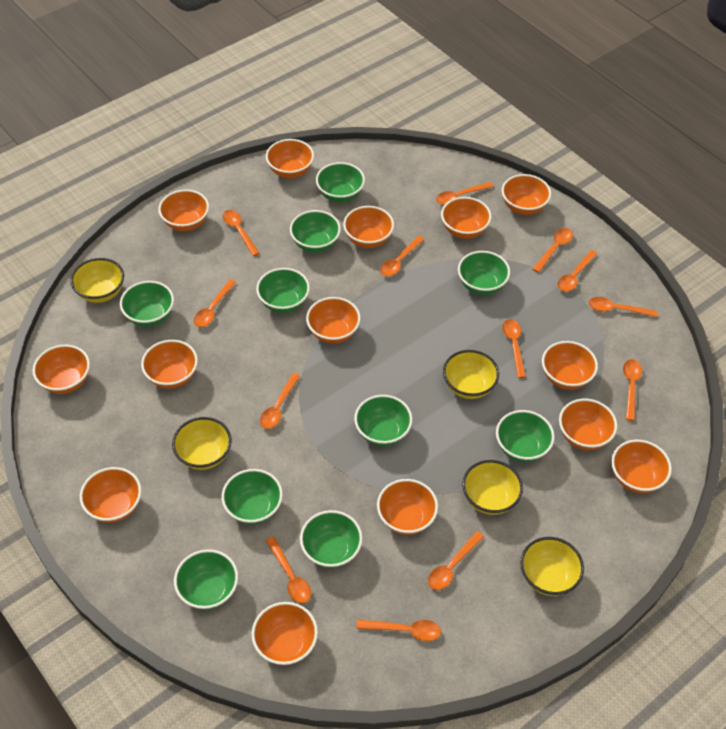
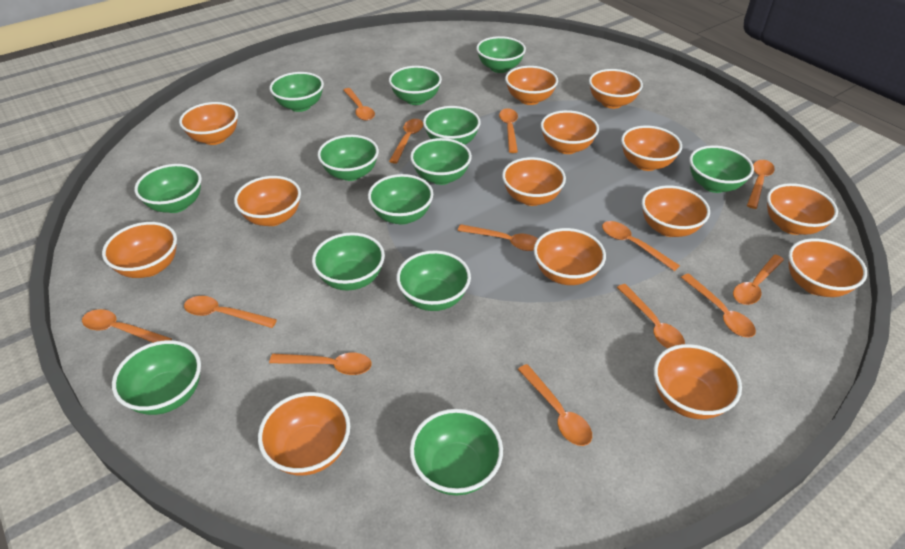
green bowl: 10 -> 13
yellow bowl: 5 -> 0

